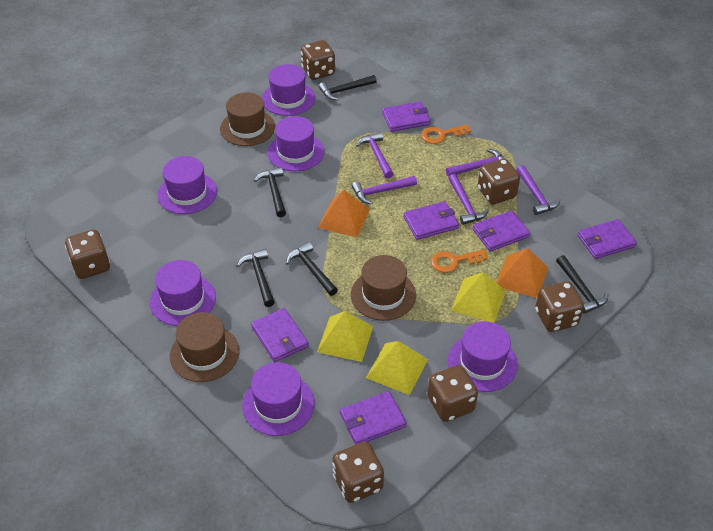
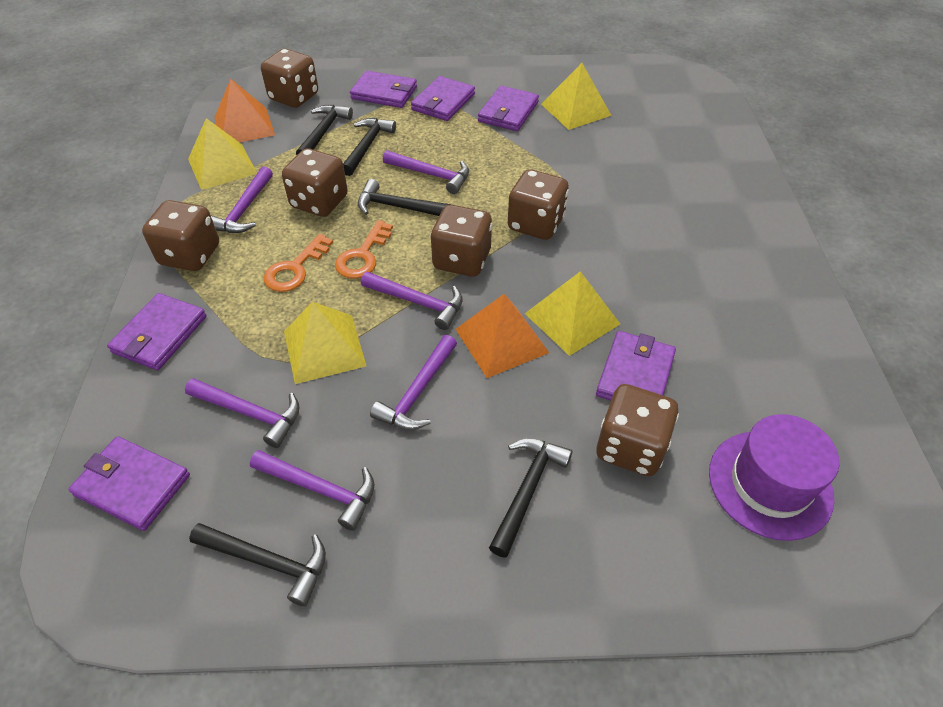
brown hat: 3 -> 0
purple hammer: 5 -> 6
purple hat: 6 -> 1
yellow pyramid: 3 -> 4

